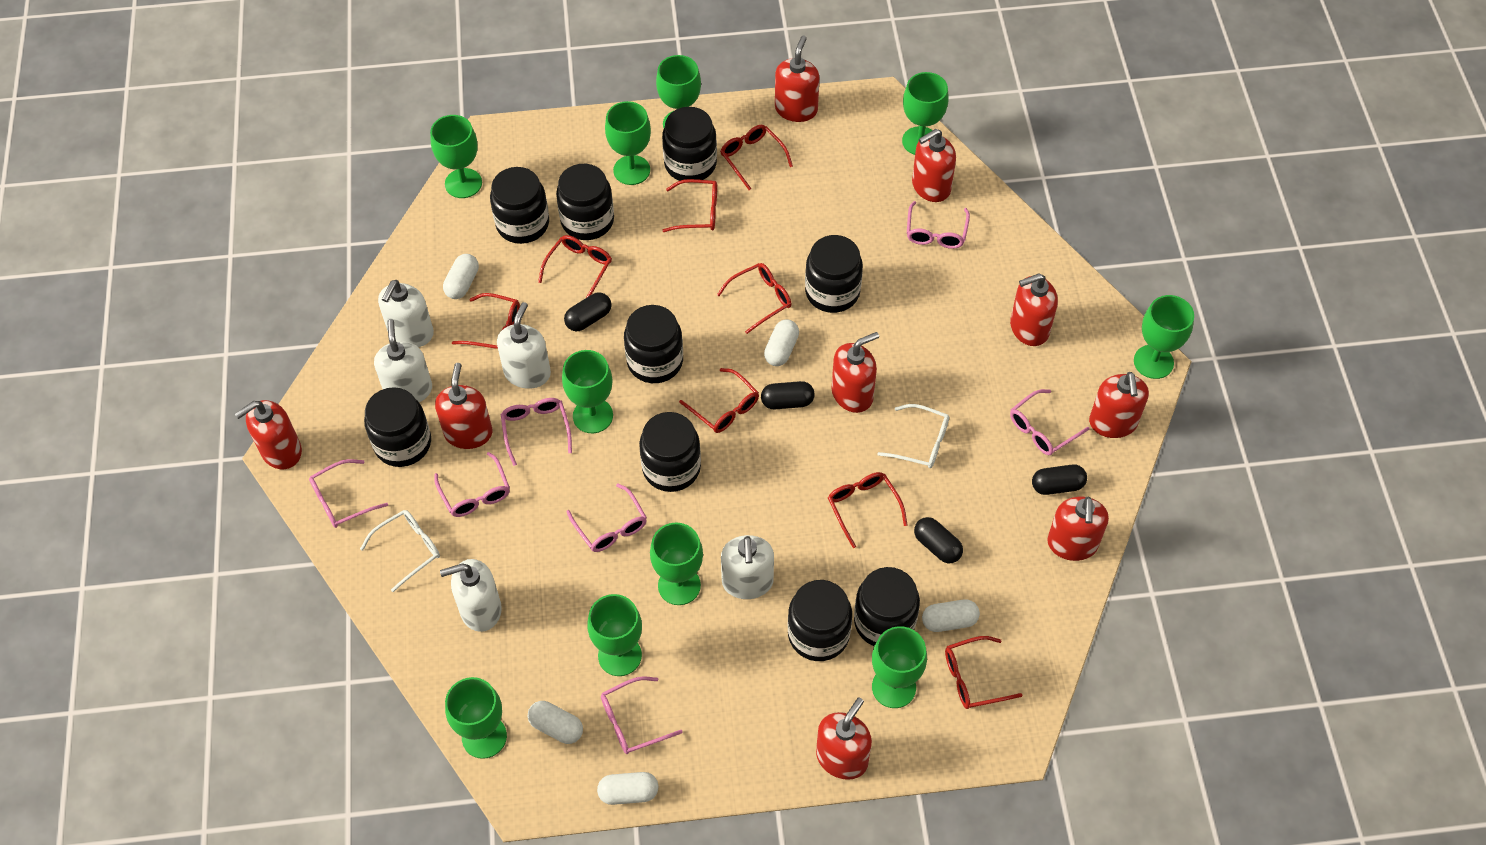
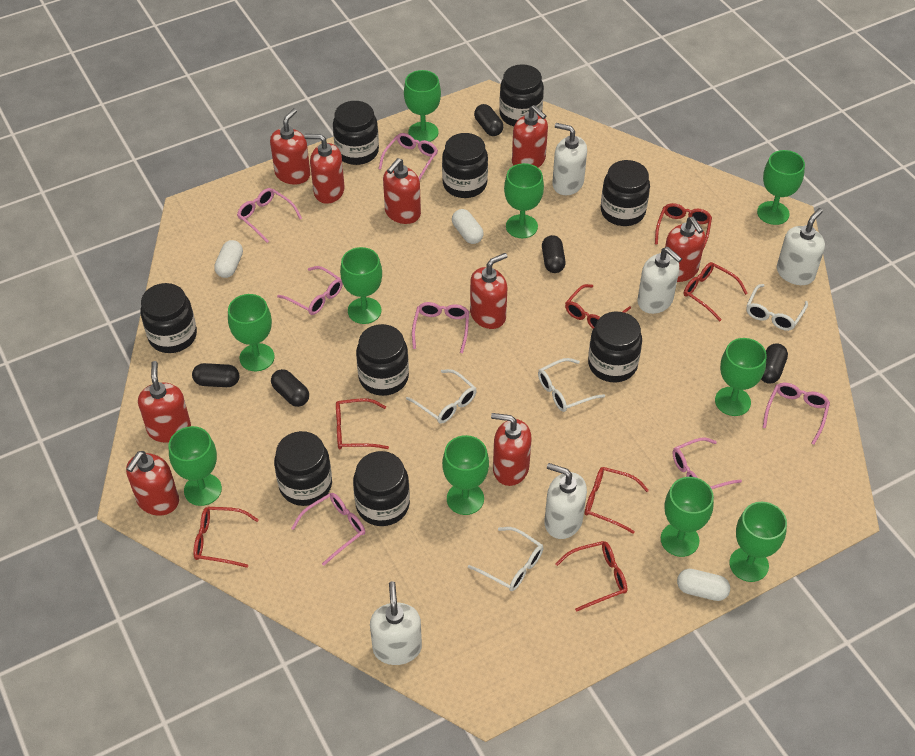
black capsule: 4 -> 5
red glasses: 8 -> 7
white capsule: 5 -> 3
white glasses: 2 -> 4

